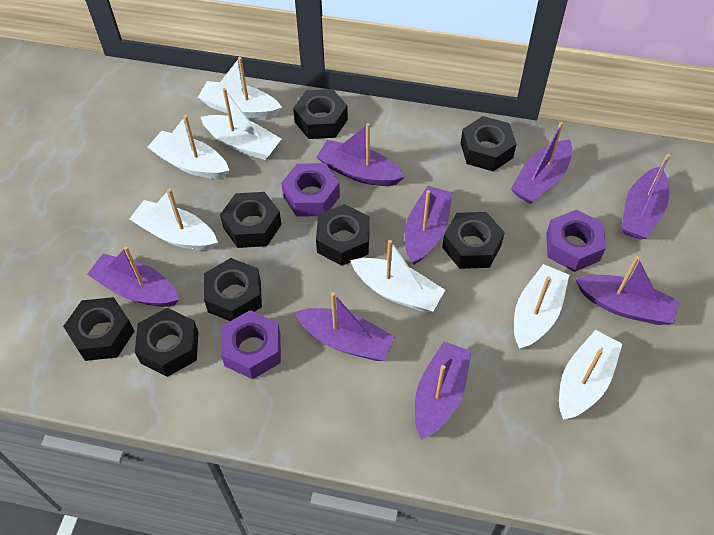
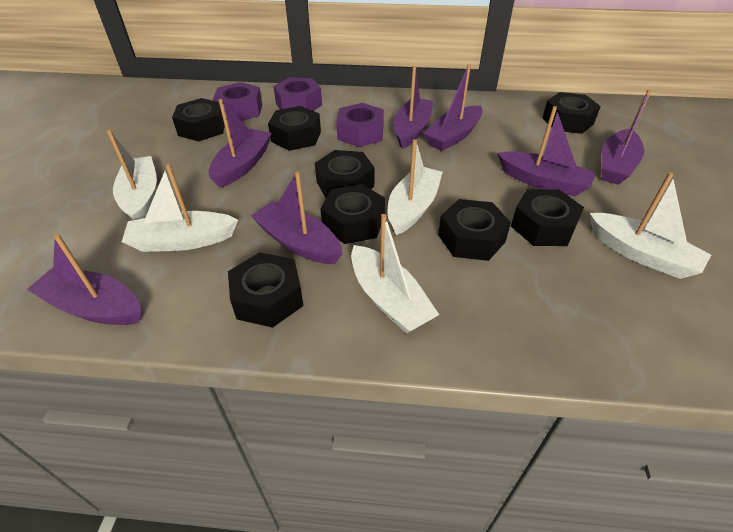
purple boat: 8 -> 7
white boat: 7 -> 5

